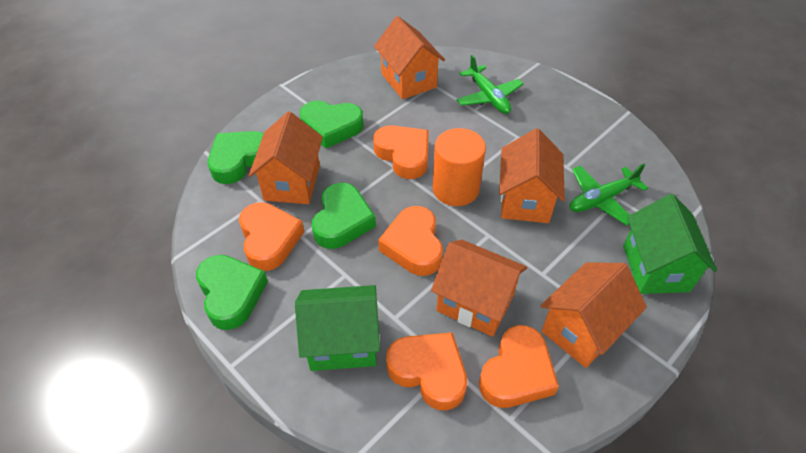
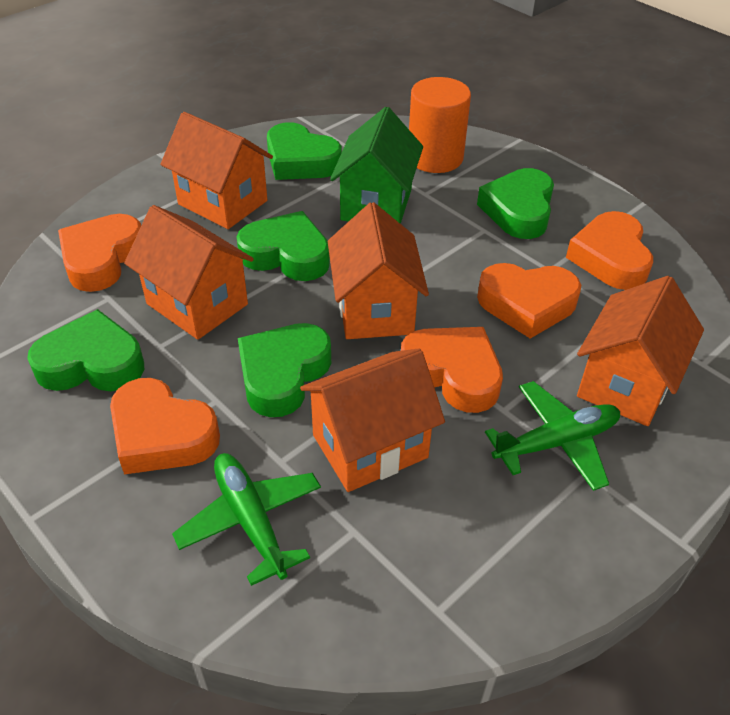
green heart: 4 -> 5
green house: 2 -> 1

